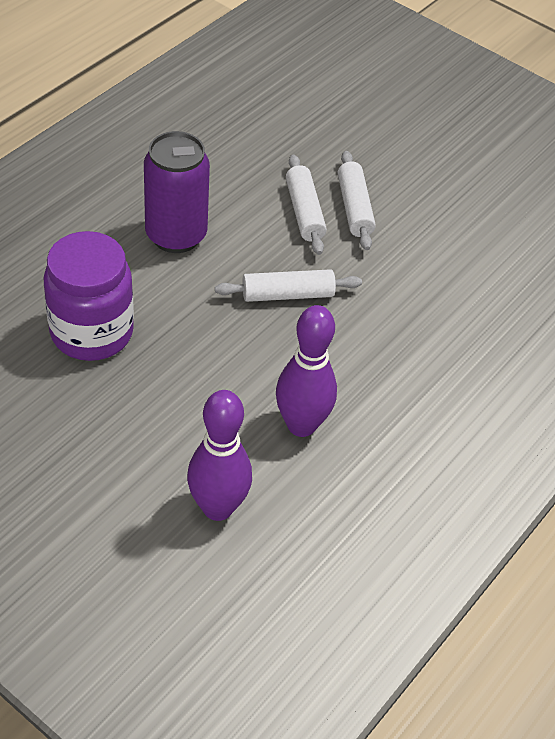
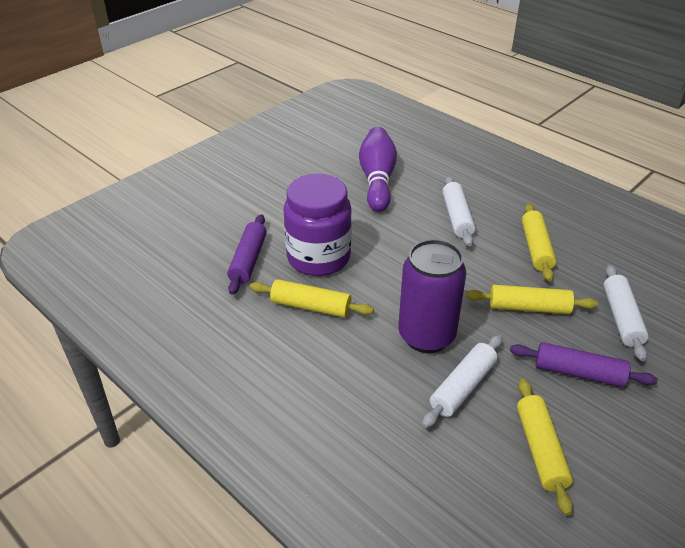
purple bowling pin: 2 -> 1
purple rolling pin: 0 -> 2
yellow rolling pin: 0 -> 4

